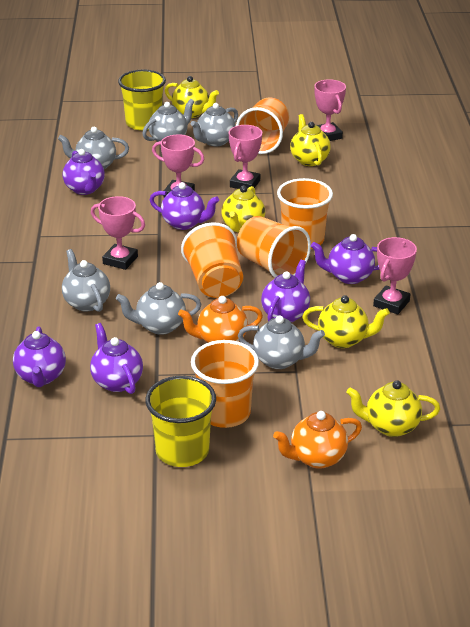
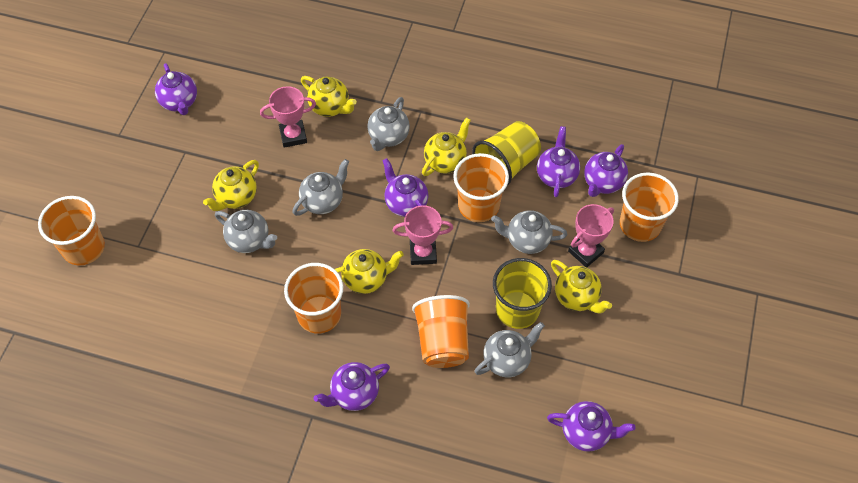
grey teapot: 6 -> 5
orange teapot: 2 -> 0
pink trophy: 5 -> 3

